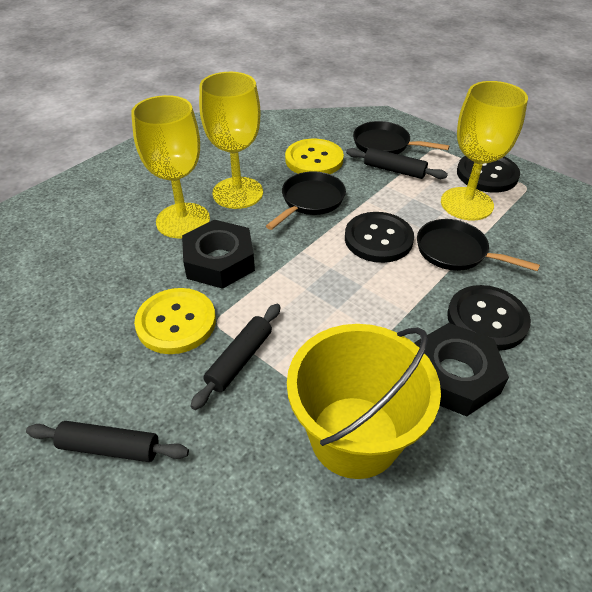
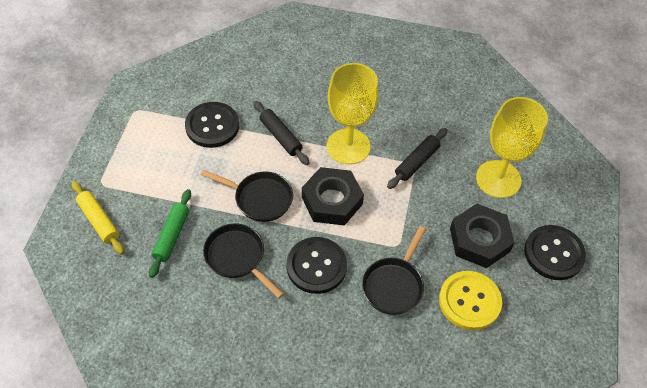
black rolling pin: 3 -> 2
green rolling pin: 0 -> 1
yellow bucket: 1 -> 0
yellow button: 2 -> 1
yellow goblet: 3 -> 2
yellow rolling pin: 0 -> 1

